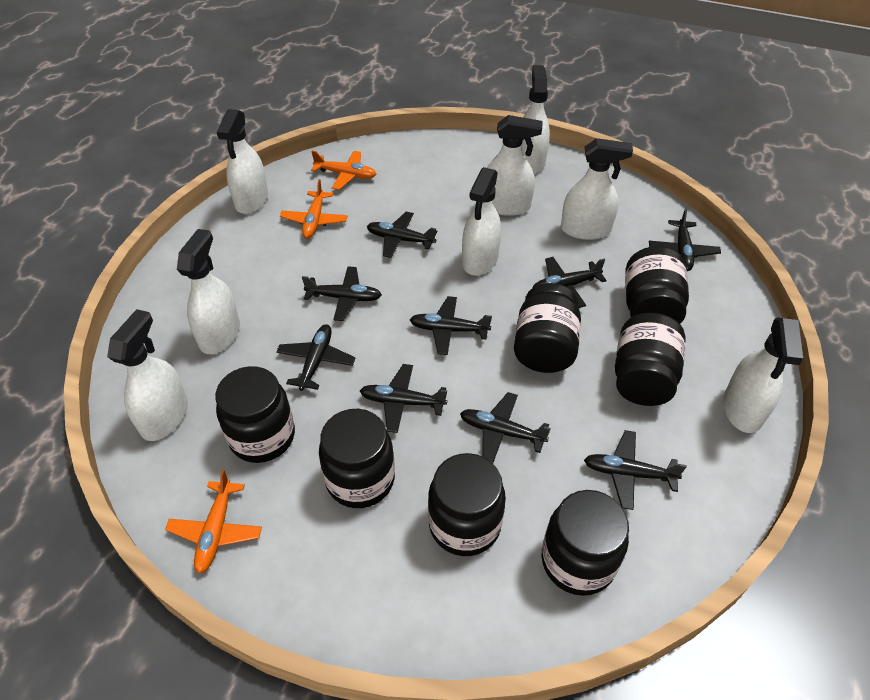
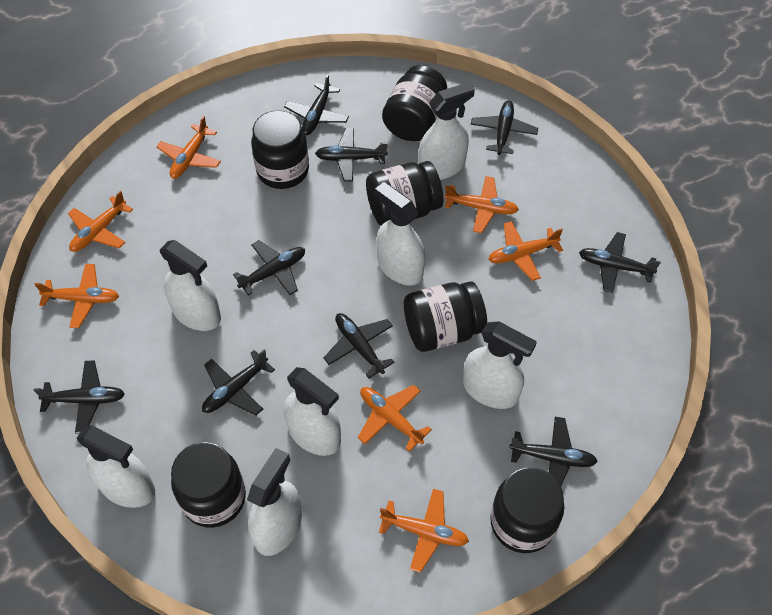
black jar: 7 -> 6
orange plane: 3 -> 7
white spray bottle: 8 -> 7

